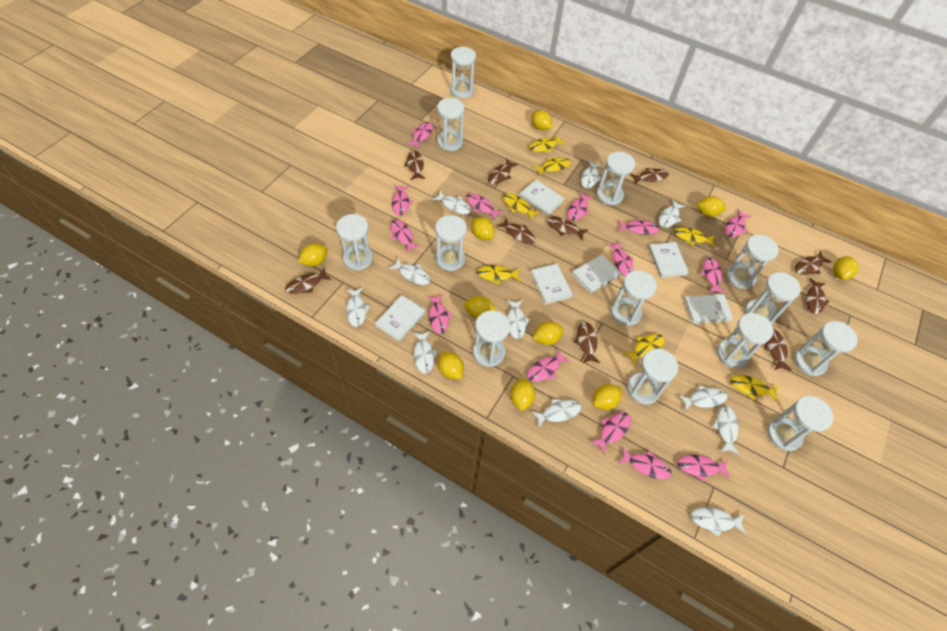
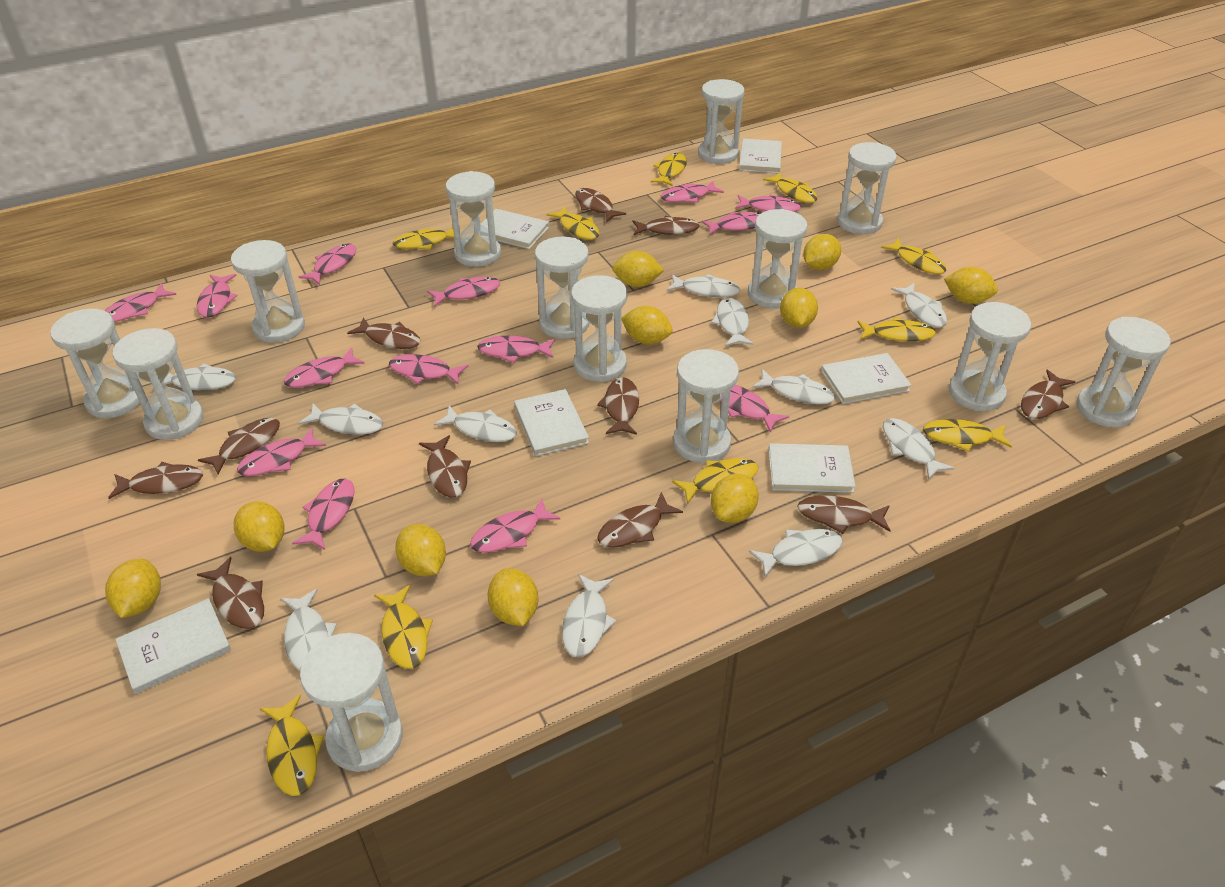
brown fish: 10 -> 11
yellow fish: 7 -> 10

